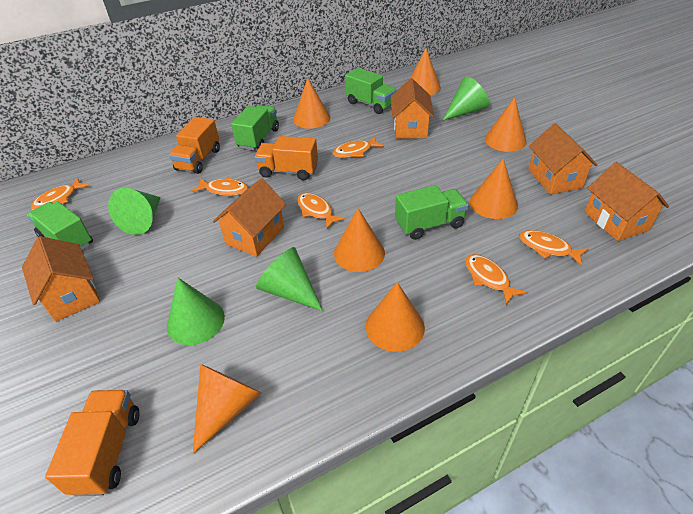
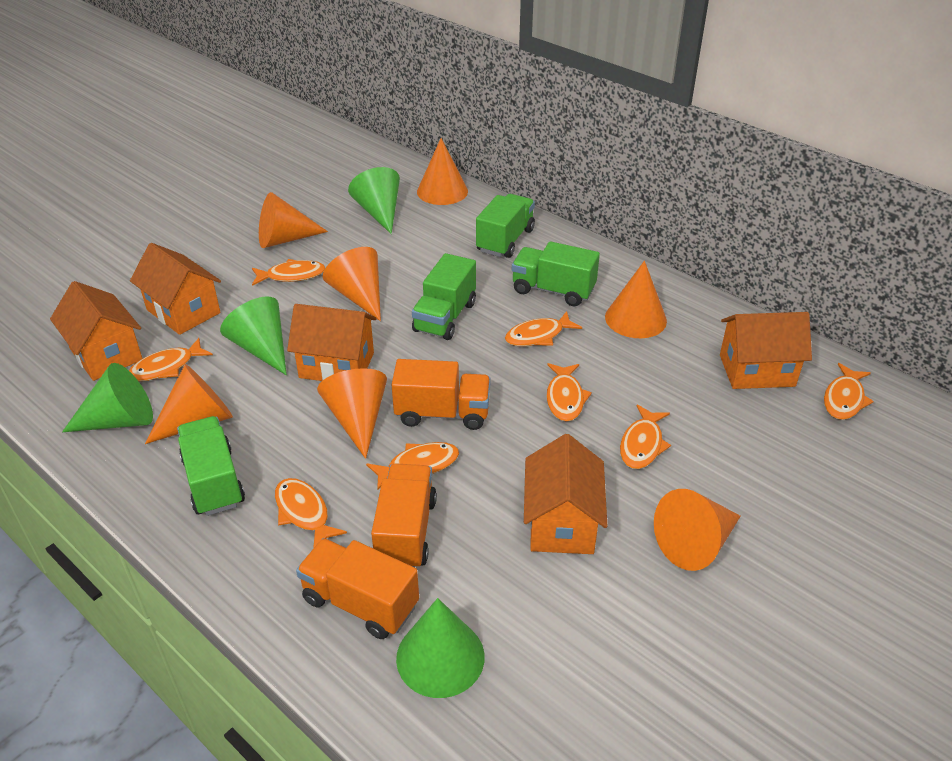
orange fish: 6 -> 8

